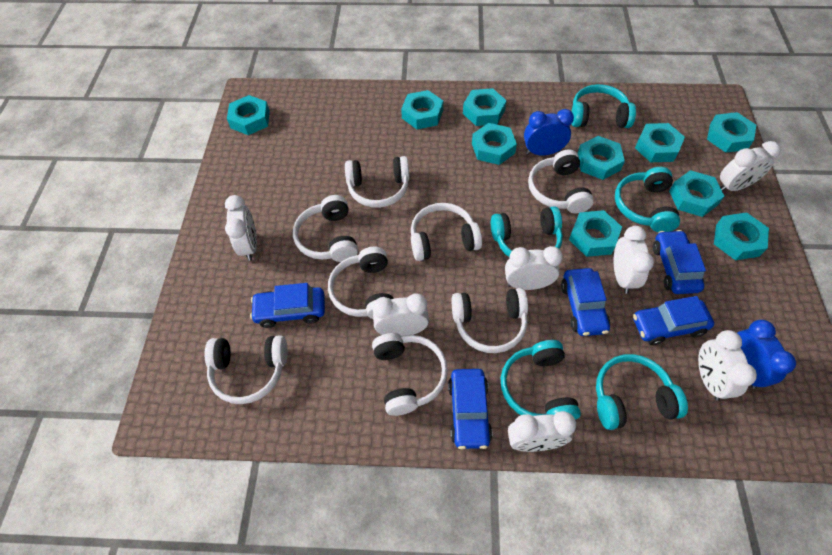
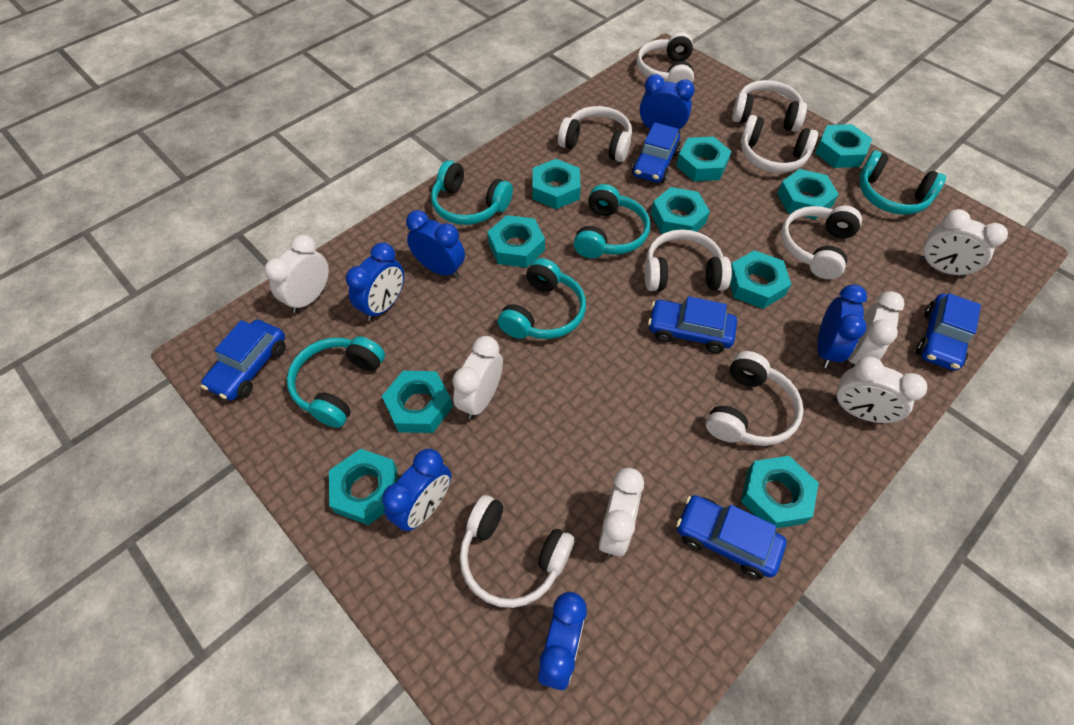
blue clock: 2 -> 6
white clock: 7 -> 6

